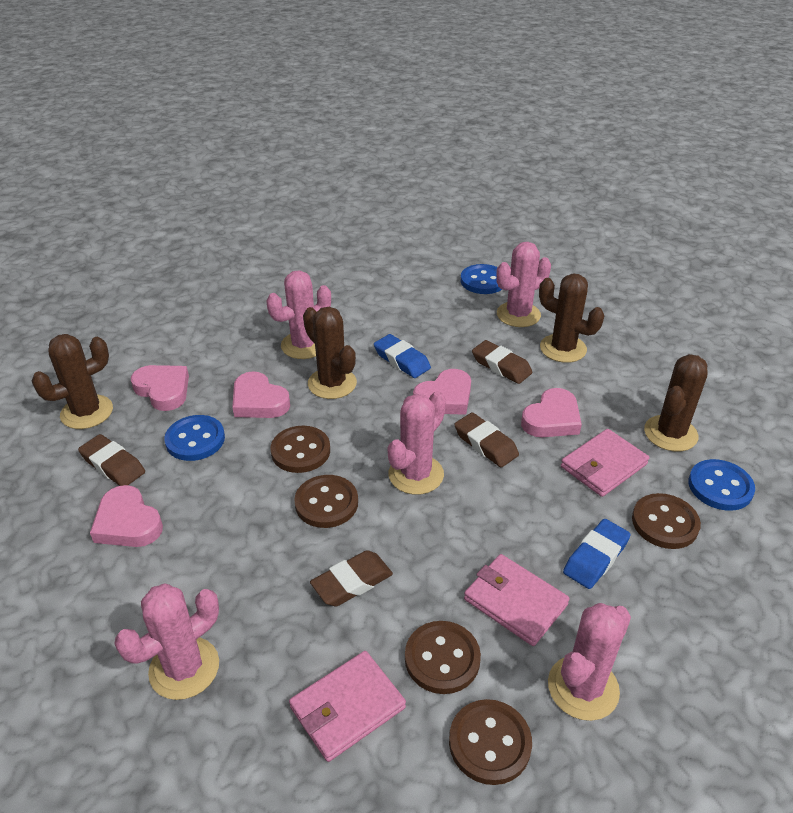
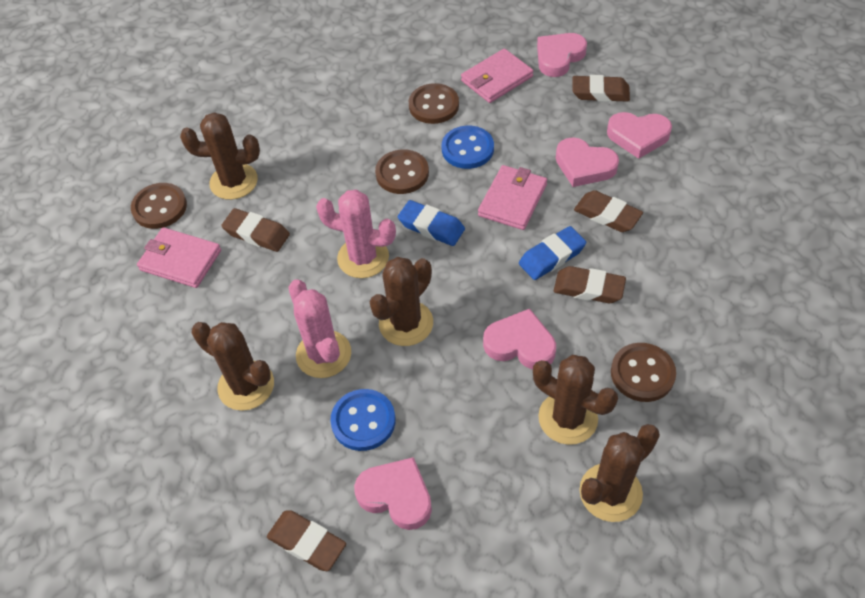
blue button: 3 -> 2
brown button: 5 -> 4
brown cactus: 4 -> 5
brown eraser: 4 -> 5
pink cactus: 5 -> 2

